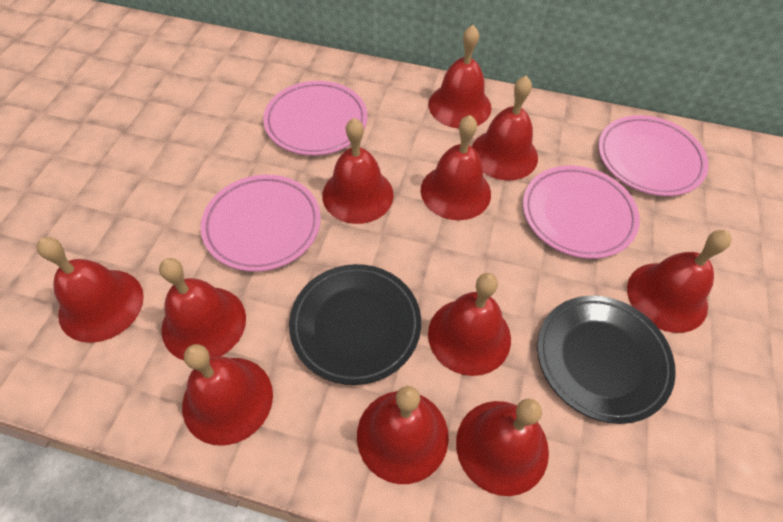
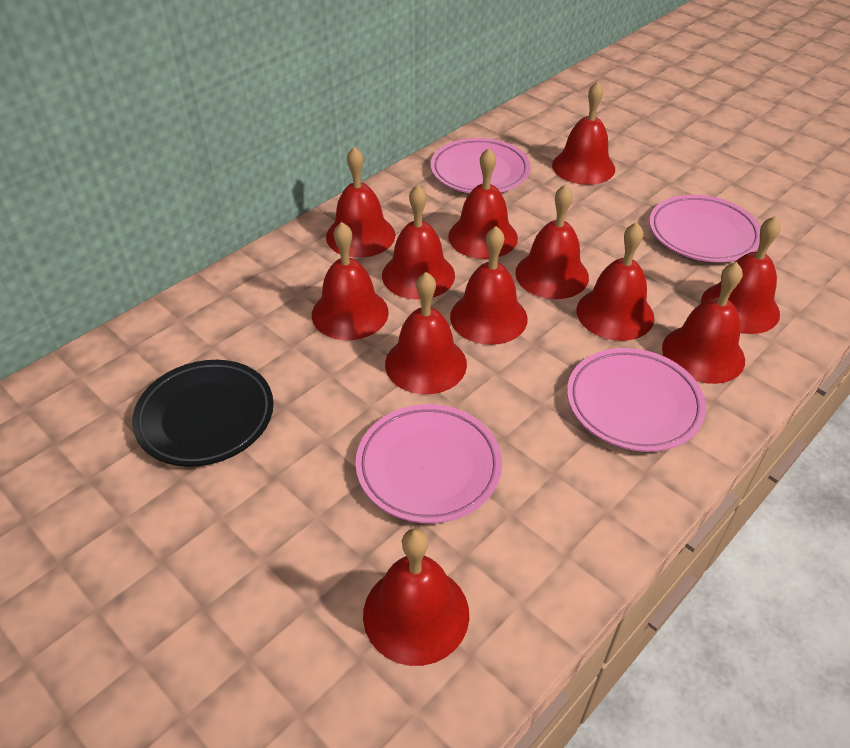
black plate: 2 -> 1
red bell: 11 -> 12

